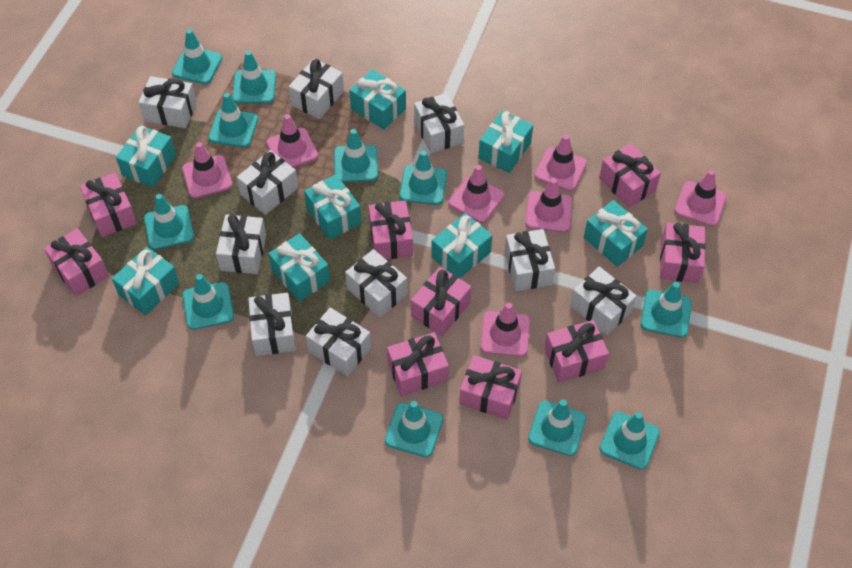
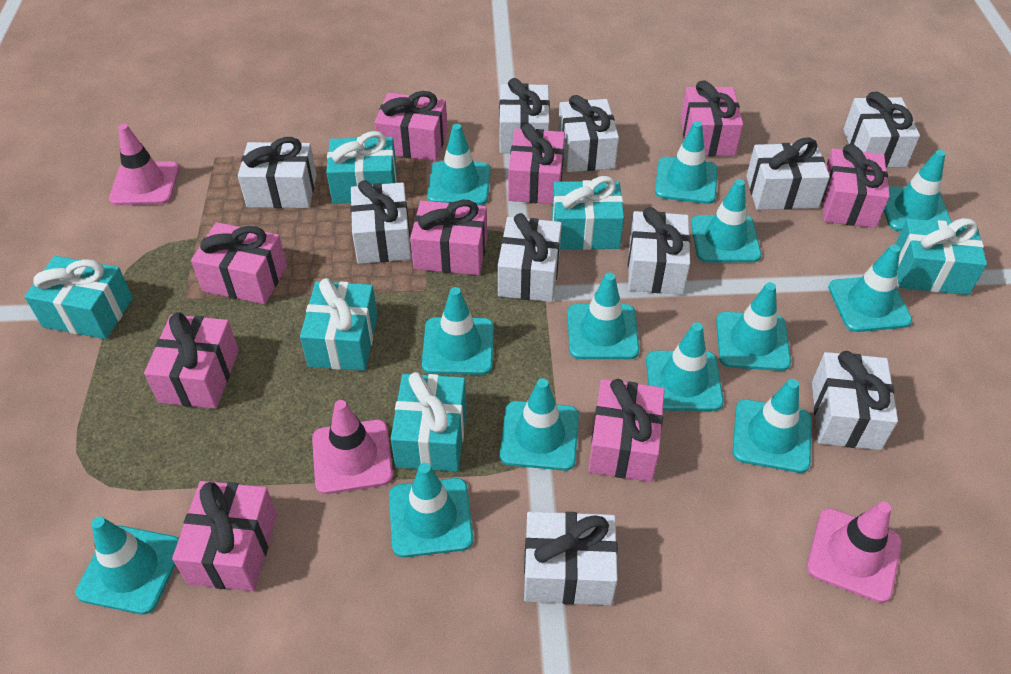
pink traffic cone: 7 -> 3
turquoise gift: 8 -> 6
turquoise traffic cone: 11 -> 13

